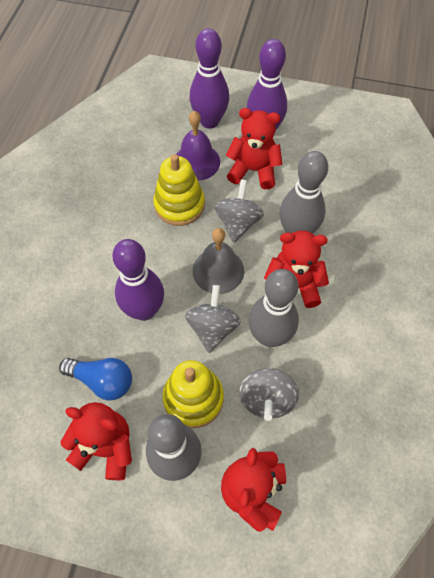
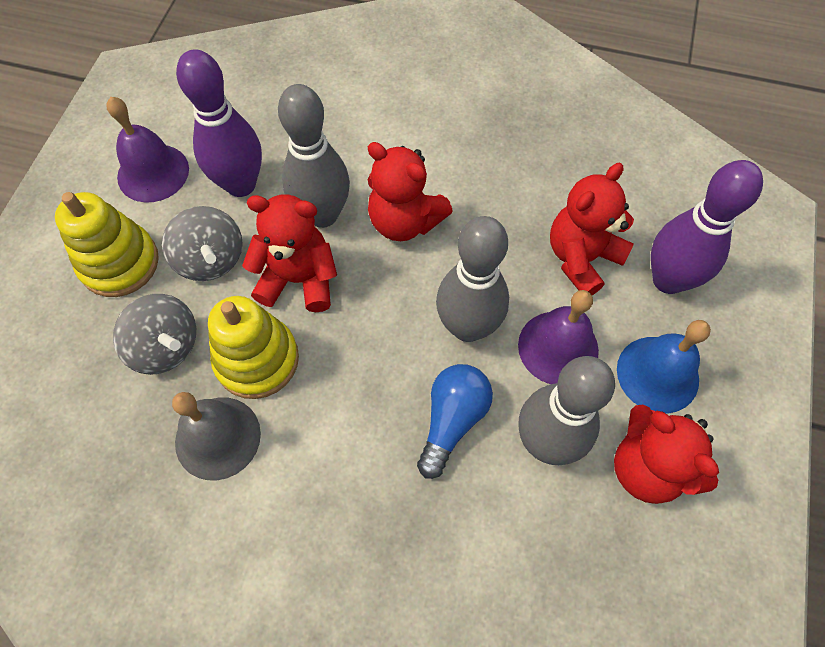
blue bell: 0 -> 1
grey spinning top: 3 -> 2
purple bell: 1 -> 2
purple bowling pin: 3 -> 2

